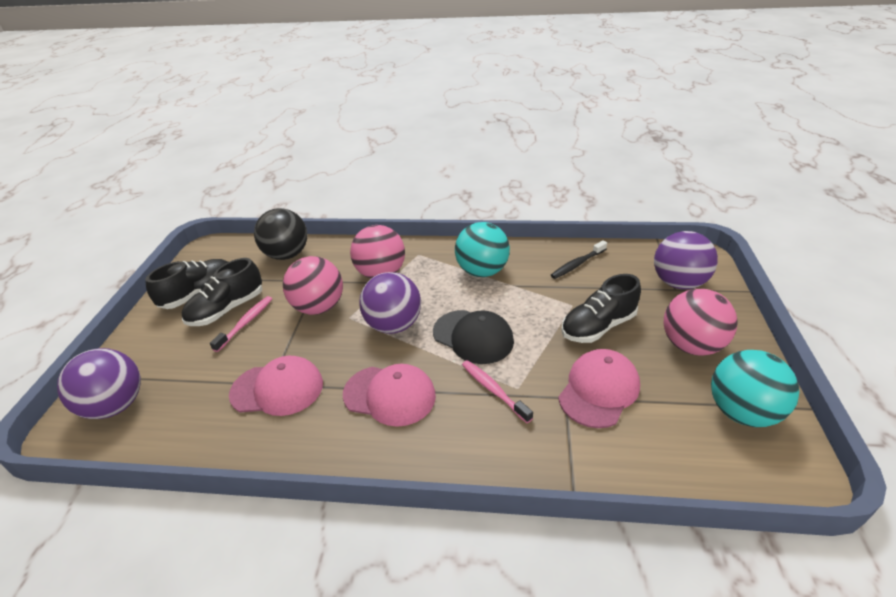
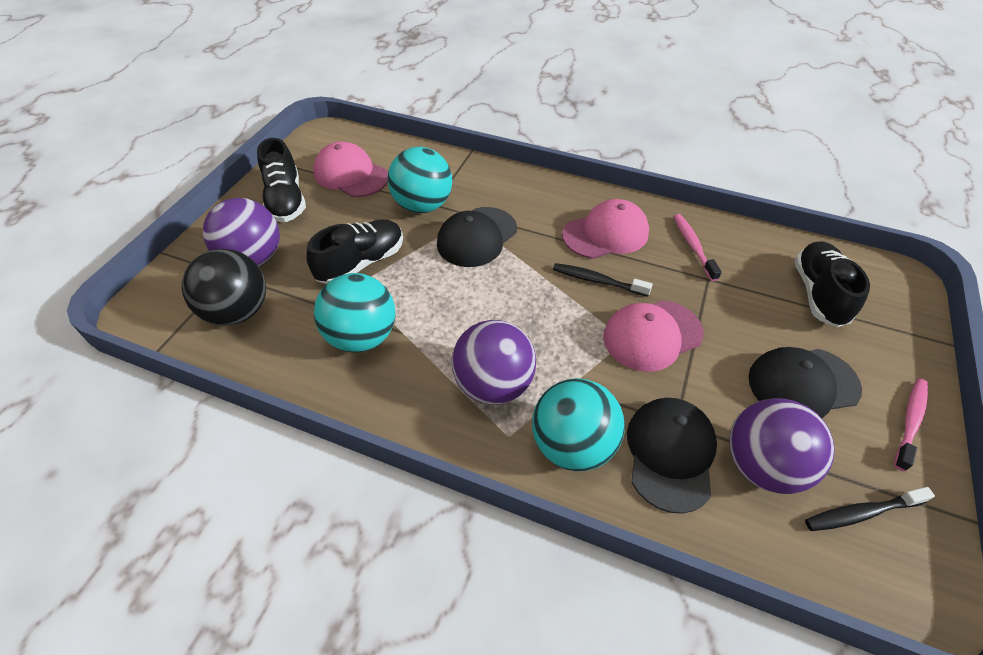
black cap: 1 -> 3
black toothbrush: 1 -> 2
pink ball: 3 -> 0
turquoise ball: 2 -> 3

